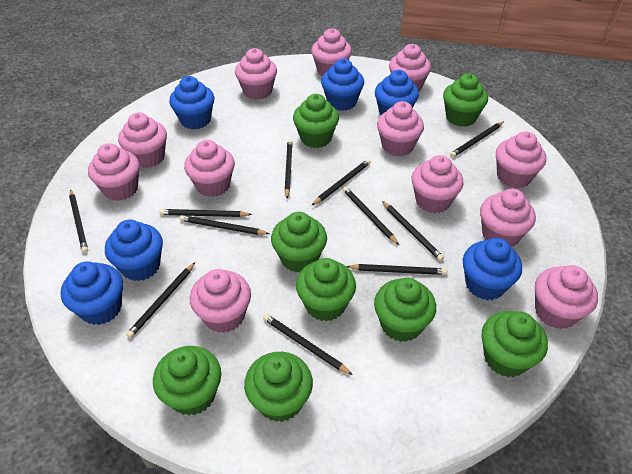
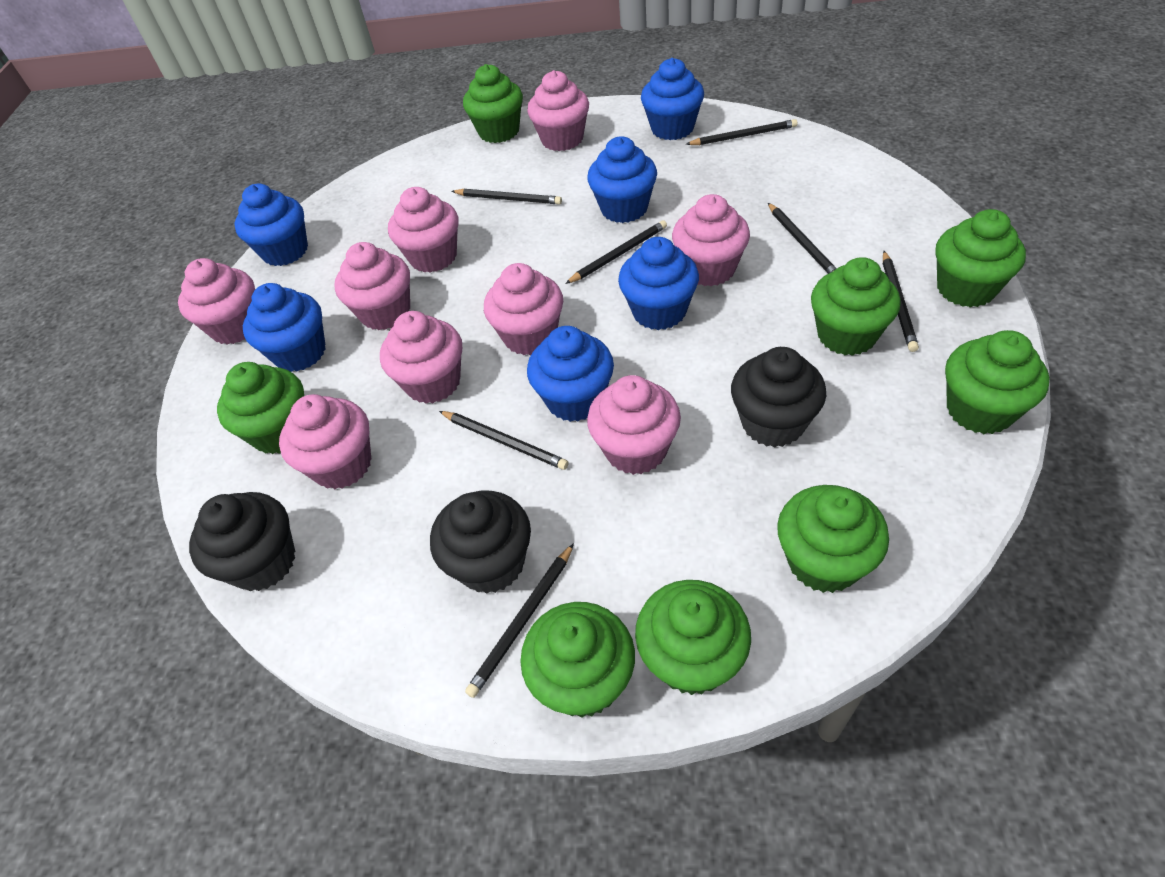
black cupcake: 0 -> 3
black pencil: 11 -> 7
pink cupcake: 12 -> 9

